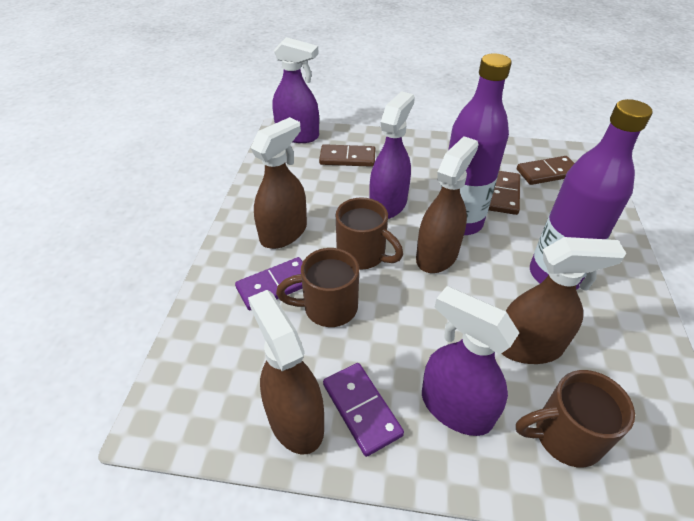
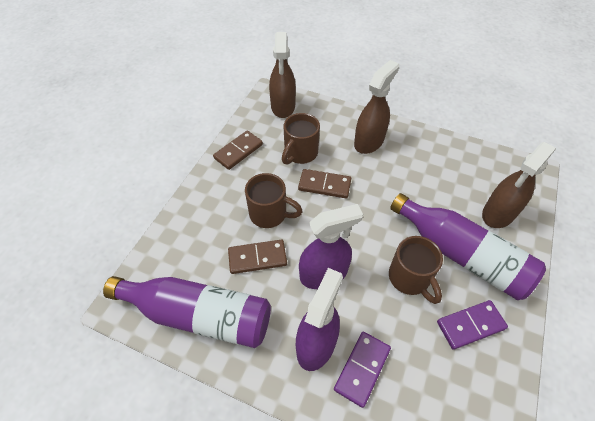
brown spray bottle: 4 -> 3
purple spray bottle: 3 -> 2

